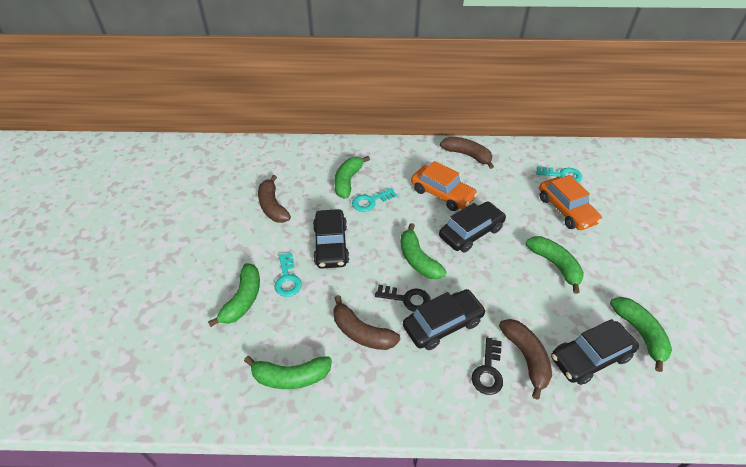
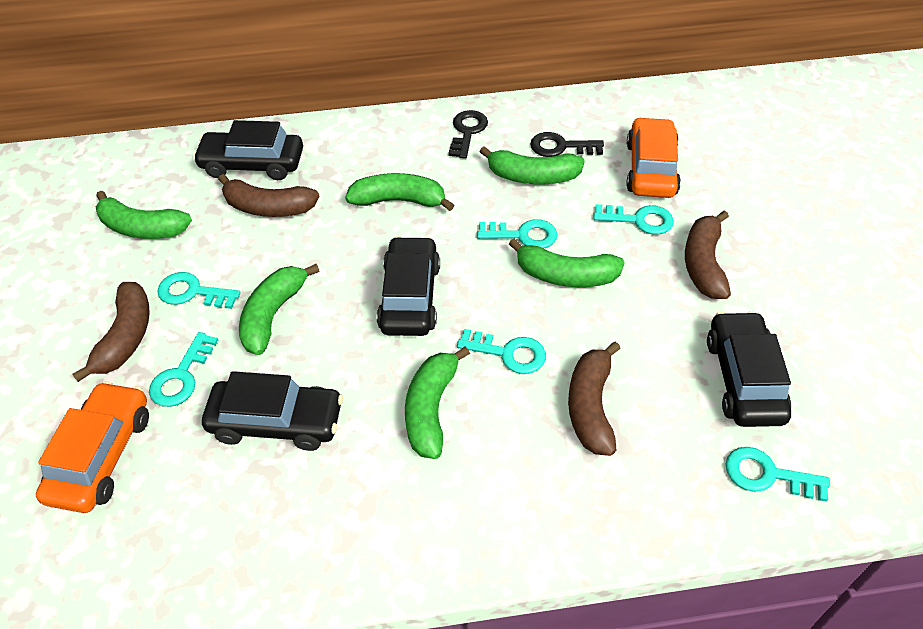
turquoise key: 3 -> 6

